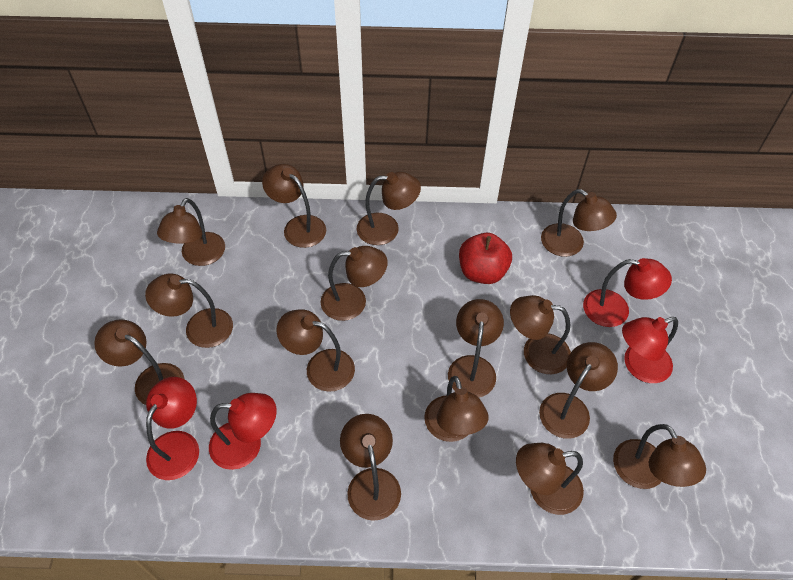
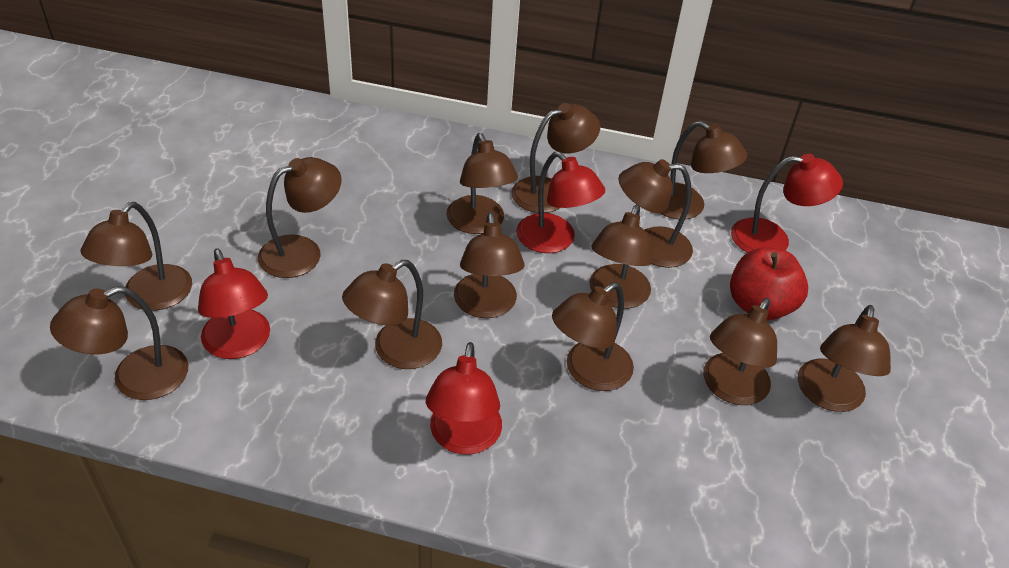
brown lamp: 15 -> 13

